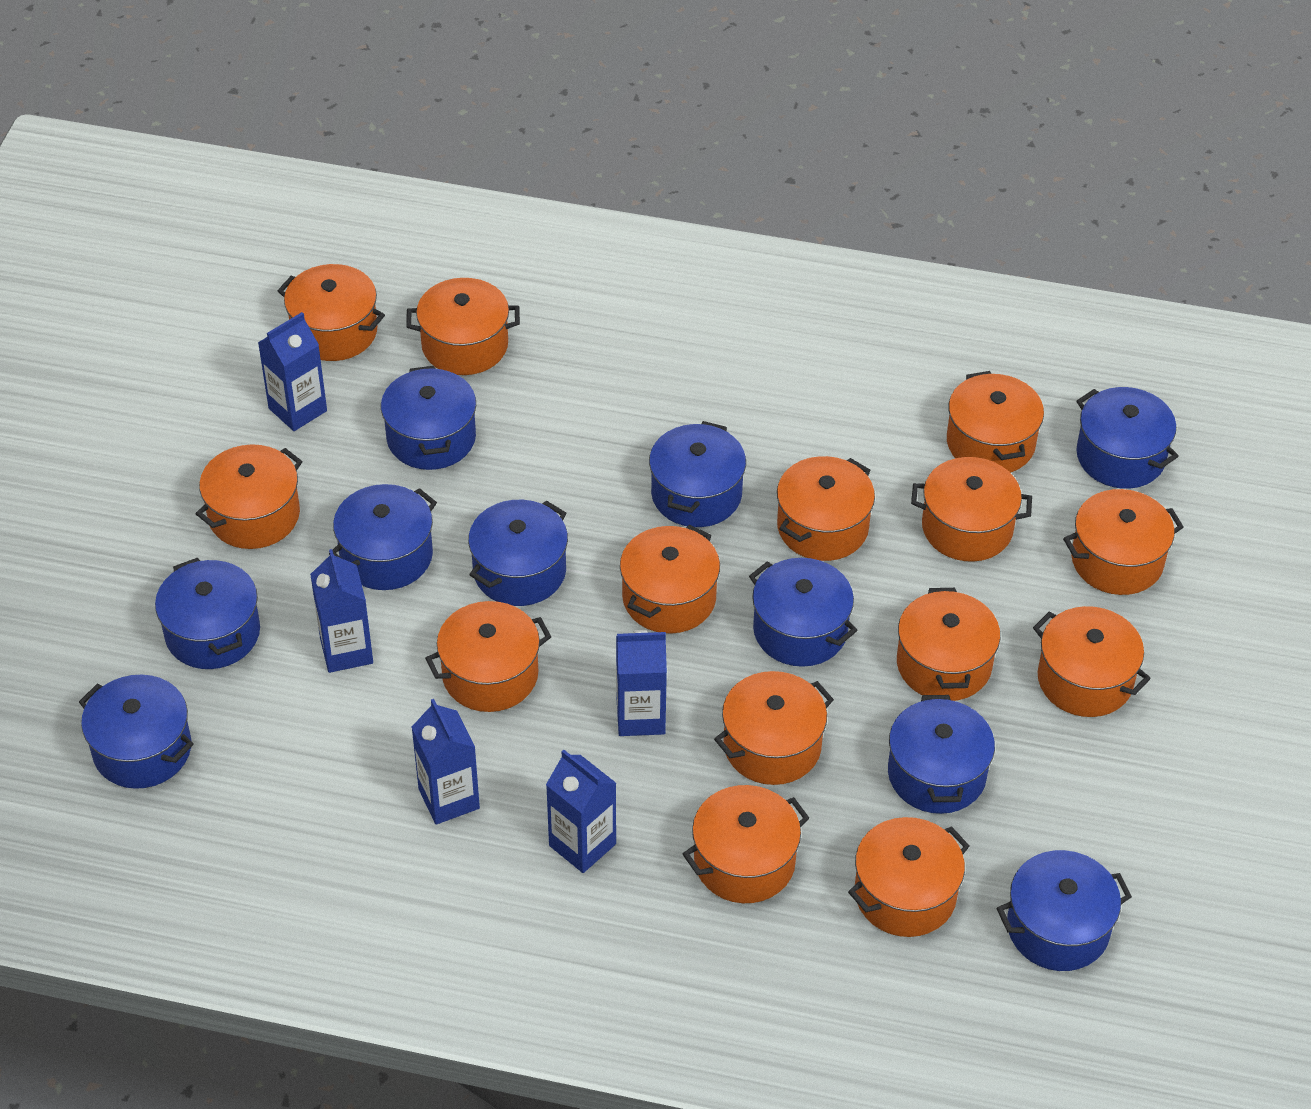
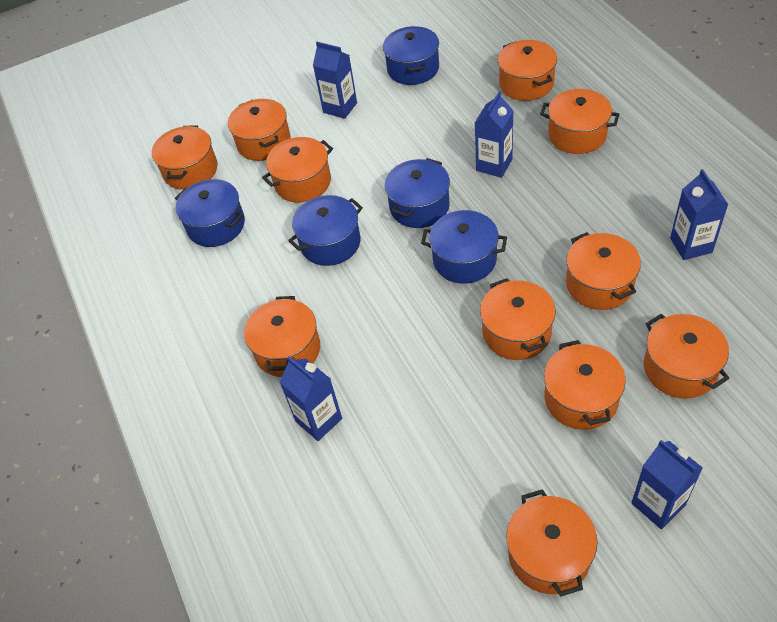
blue pot: 10 -> 5
orange pot: 14 -> 11

